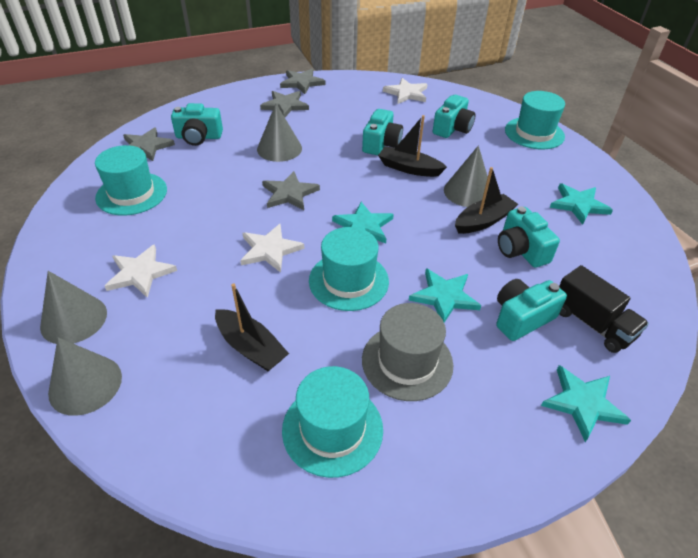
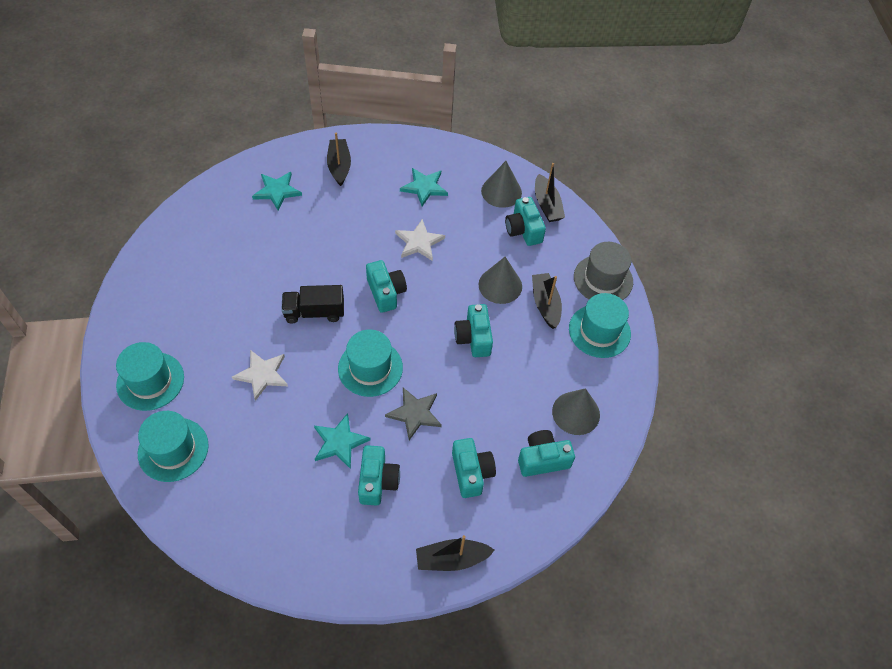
black boat: 3 -> 4
grey cone: 4 -> 3
grey star: 4 -> 1
turquoise camera: 5 -> 6
turquoise star: 4 -> 3
white star: 3 -> 2

